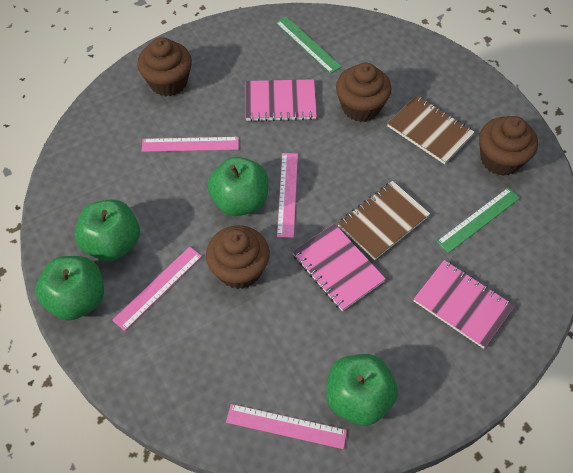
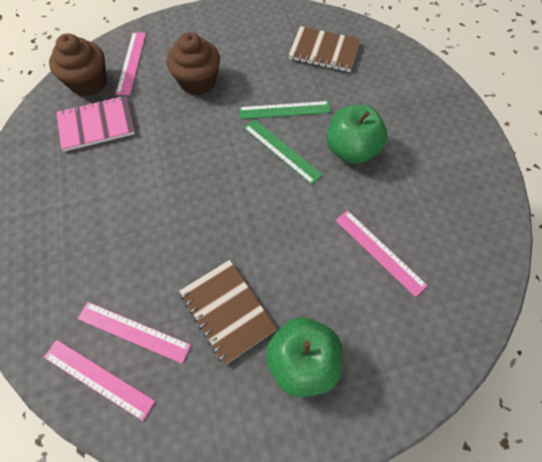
brown cupcake: 4 -> 2
green apple: 4 -> 2
pink notebook: 3 -> 1

